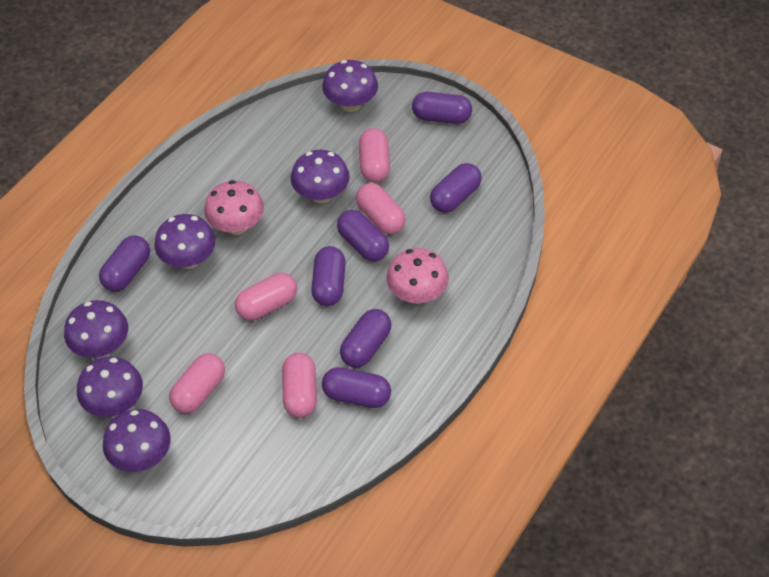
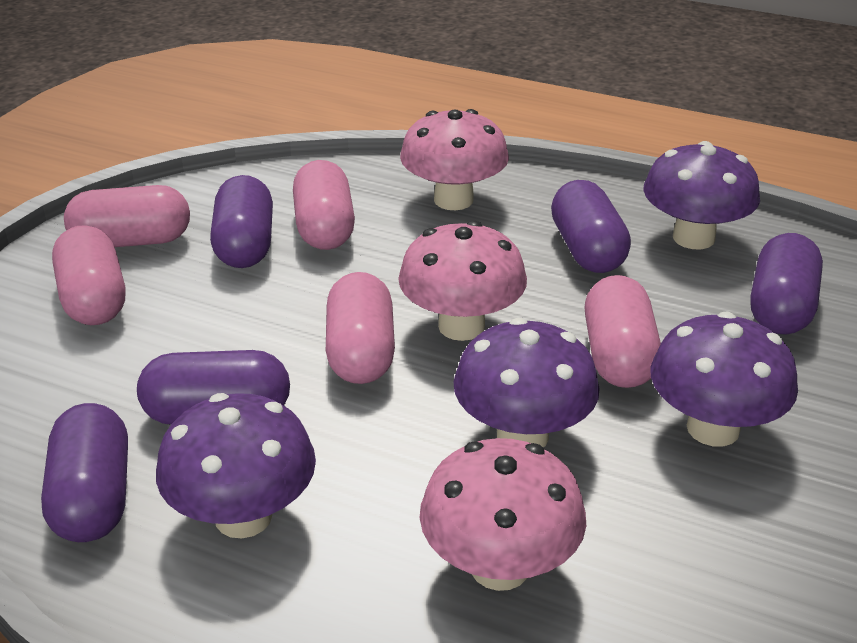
pink mushroom: 2 -> 3
purple capsule: 7 -> 5
purple mushroom: 6 -> 4

